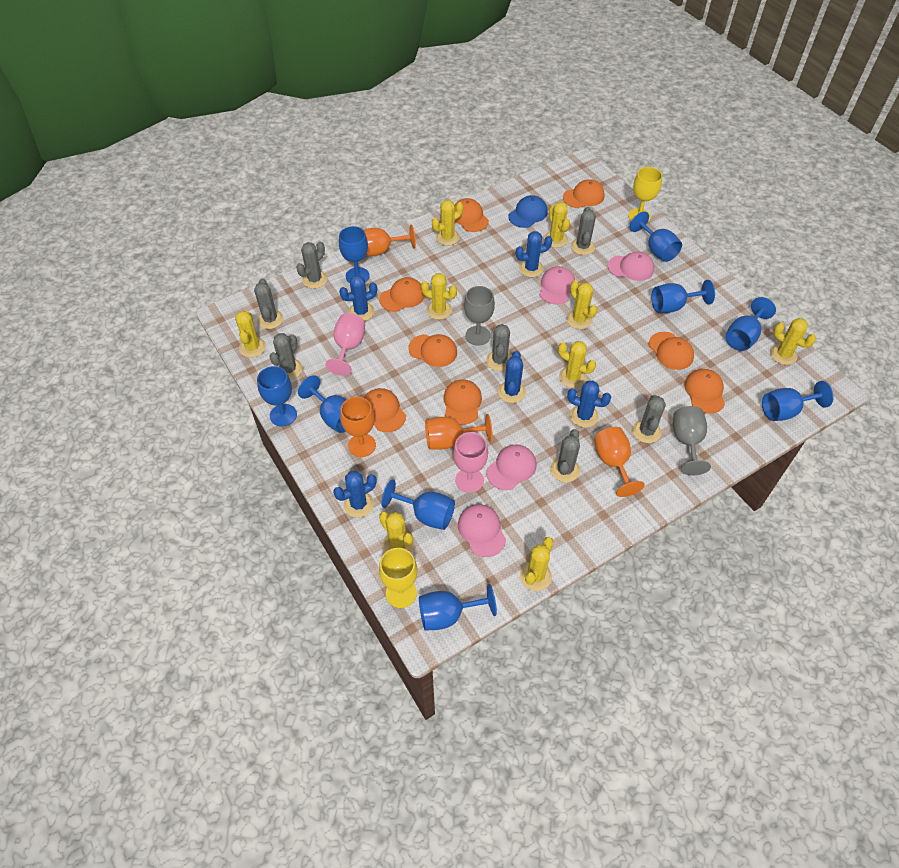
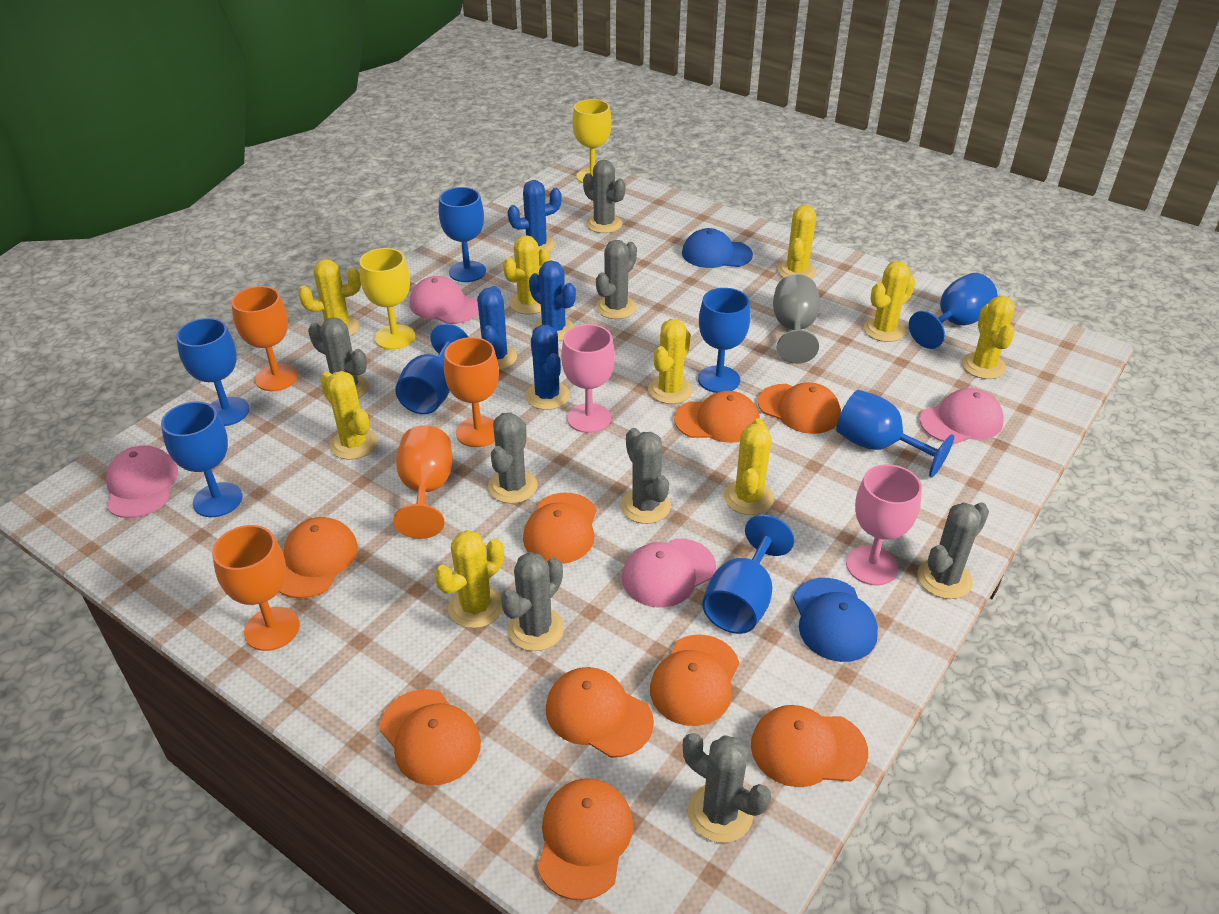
blue cactus: 5 -> 4
blue cap: 1 -> 2
blue goblet: 9 -> 8
grey cactus: 7 -> 8
grey goblet: 2 -> 1
orange cap: 8 -> 9

